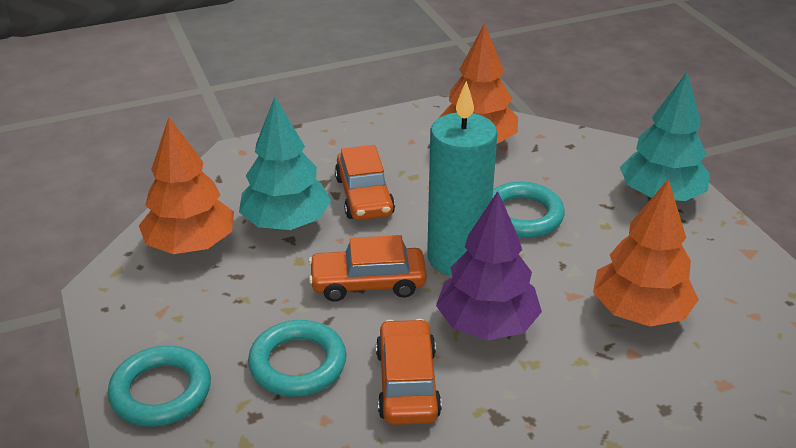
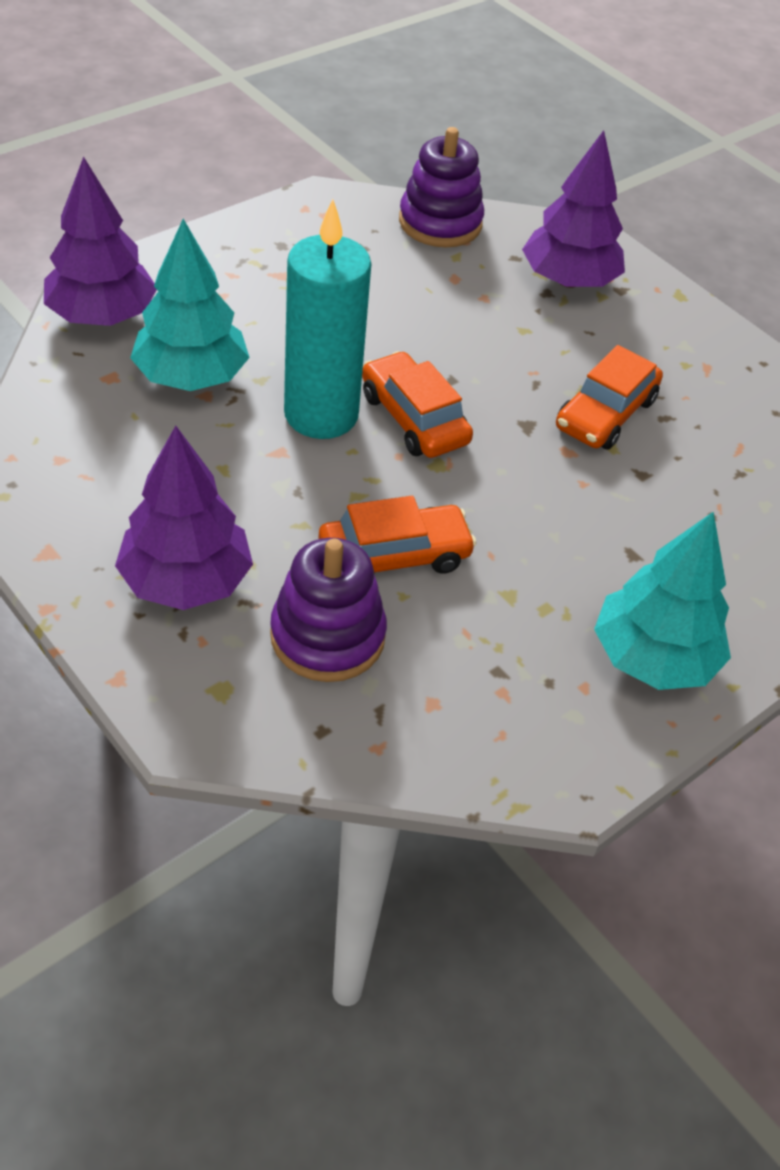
orange tree: 3 -> 0
purple stacking toy: 0 -> 2
purple tree: 1 -> 3
turquoise ring: 3 -> 0

